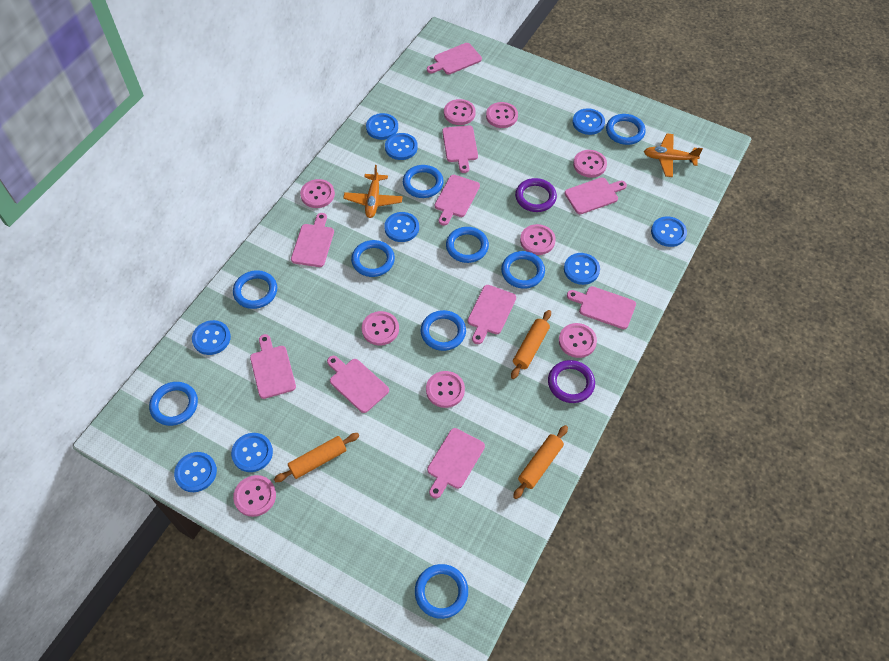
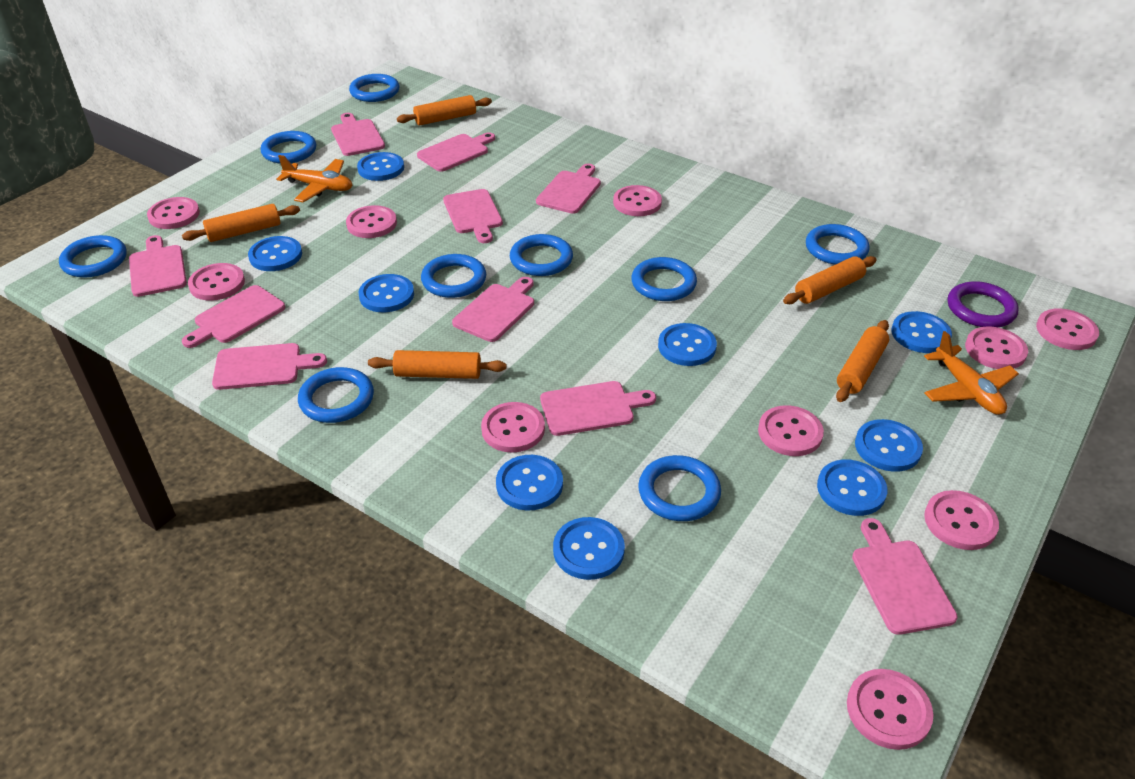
orange rolling pin: 3 -> 5
pink button: 9 -> 10
purple ring: 2 -> 1

